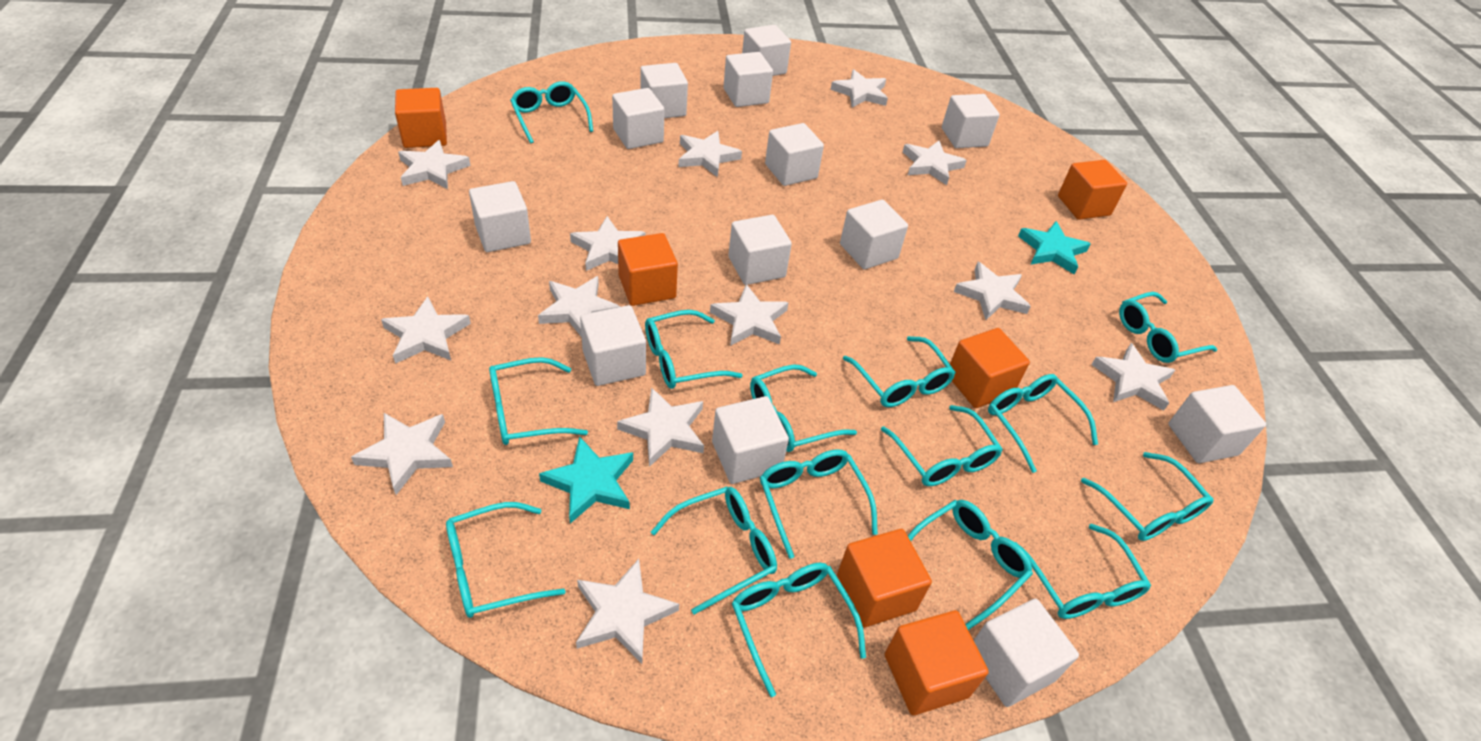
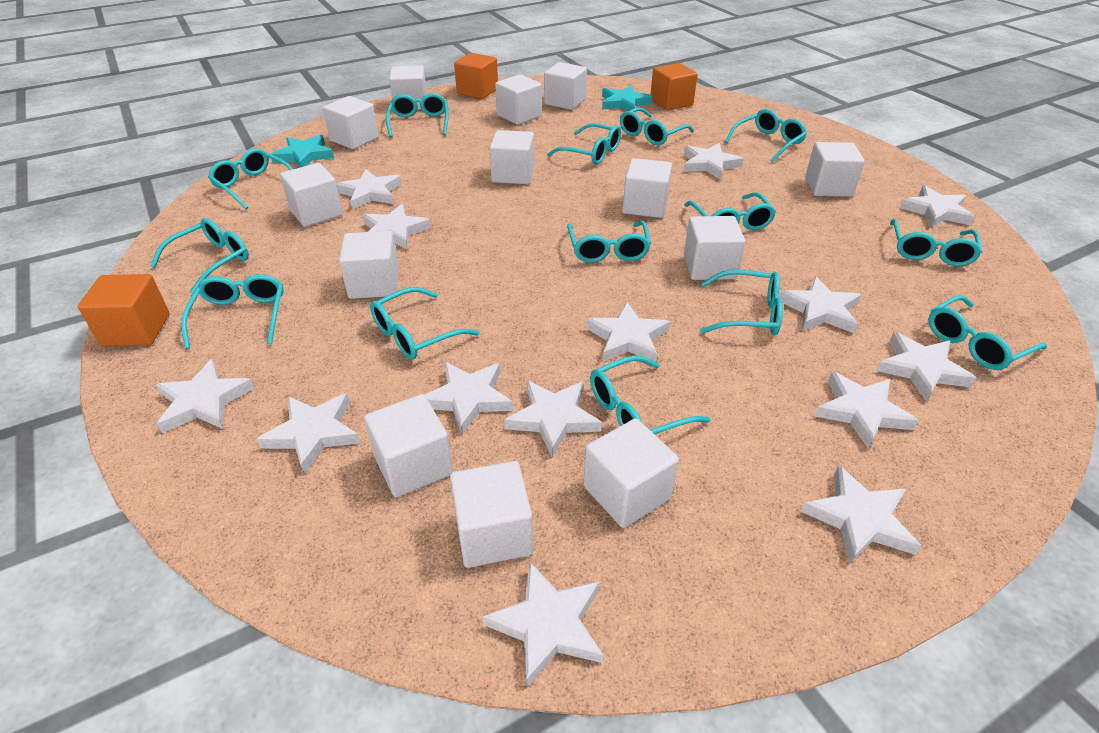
orange cube: 6 -> 3
turquoise glasses: 15 -> 14
white star: 13 -> 14

